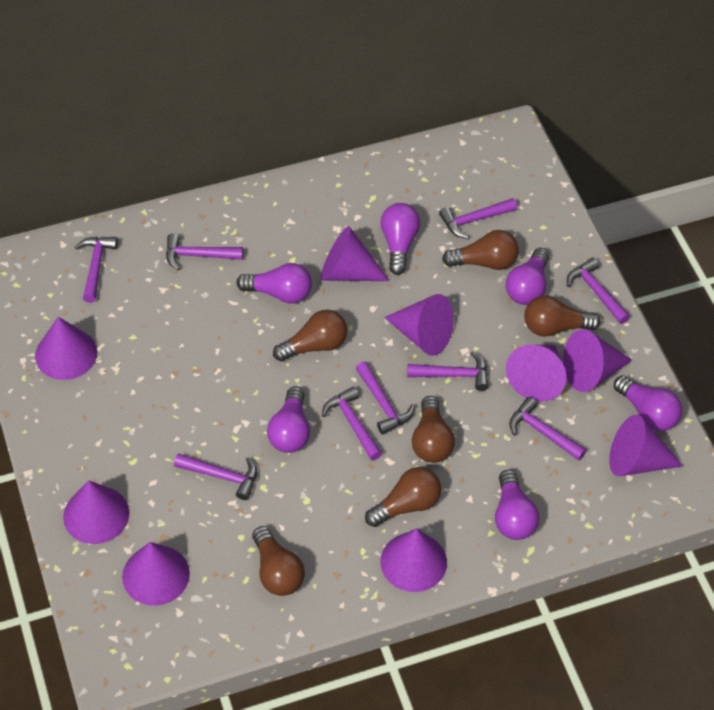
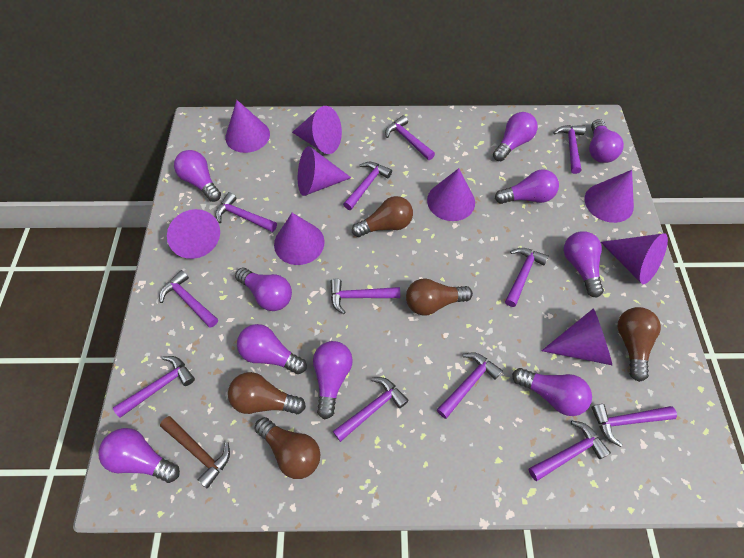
brown hammer: 0 -> 1
brown light bulb: 6 -> 5
purple hammer: 9 -> 12
purple light bulb: 6 -> 10

